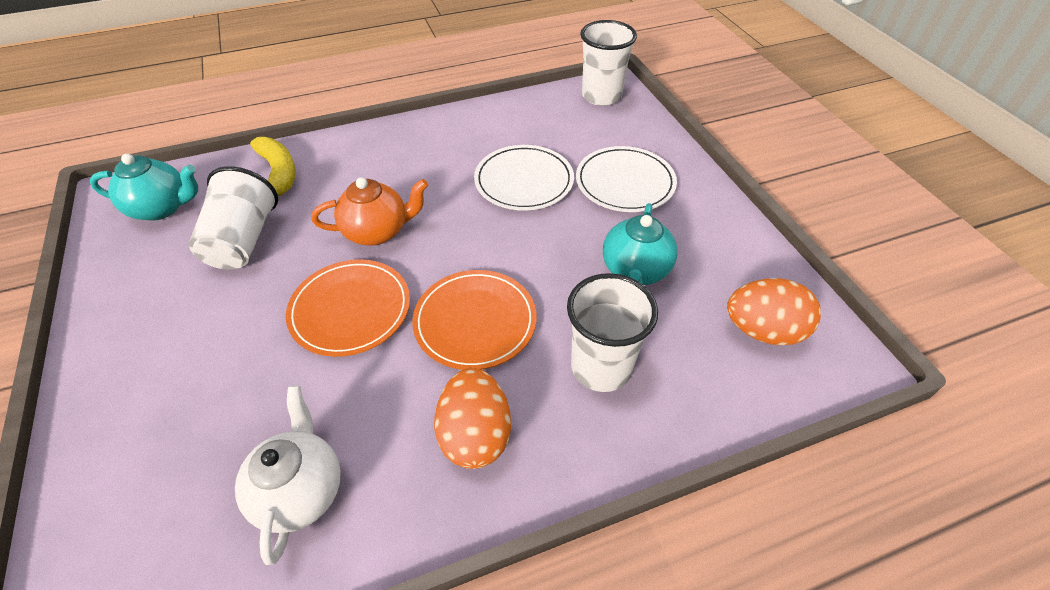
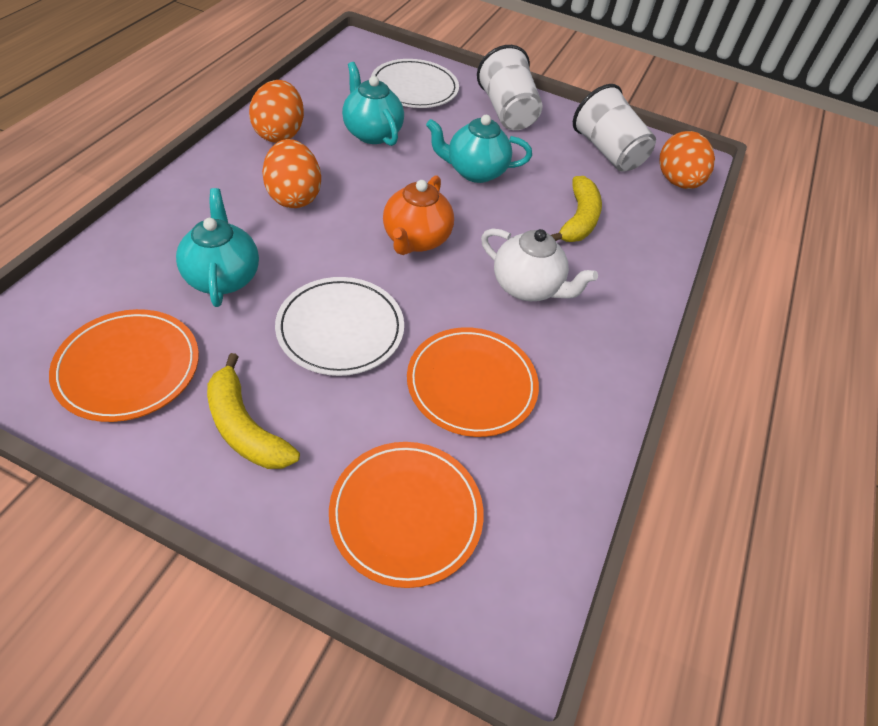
orange egg: 2 -> 3
orange plate: 2 -> 3
turquoise teapot: 2 -> 3
white cup: 3 -> 2
yellow banana: 1 -> 2

